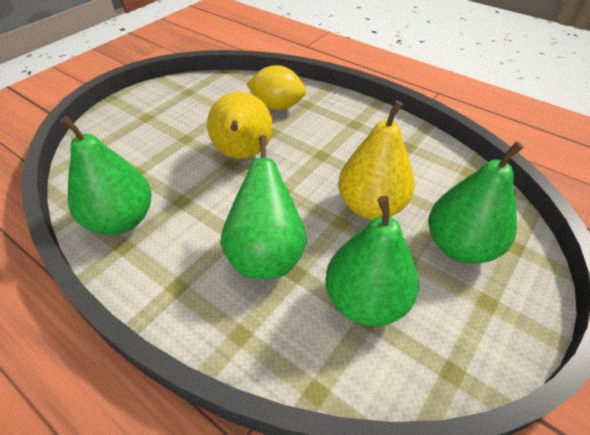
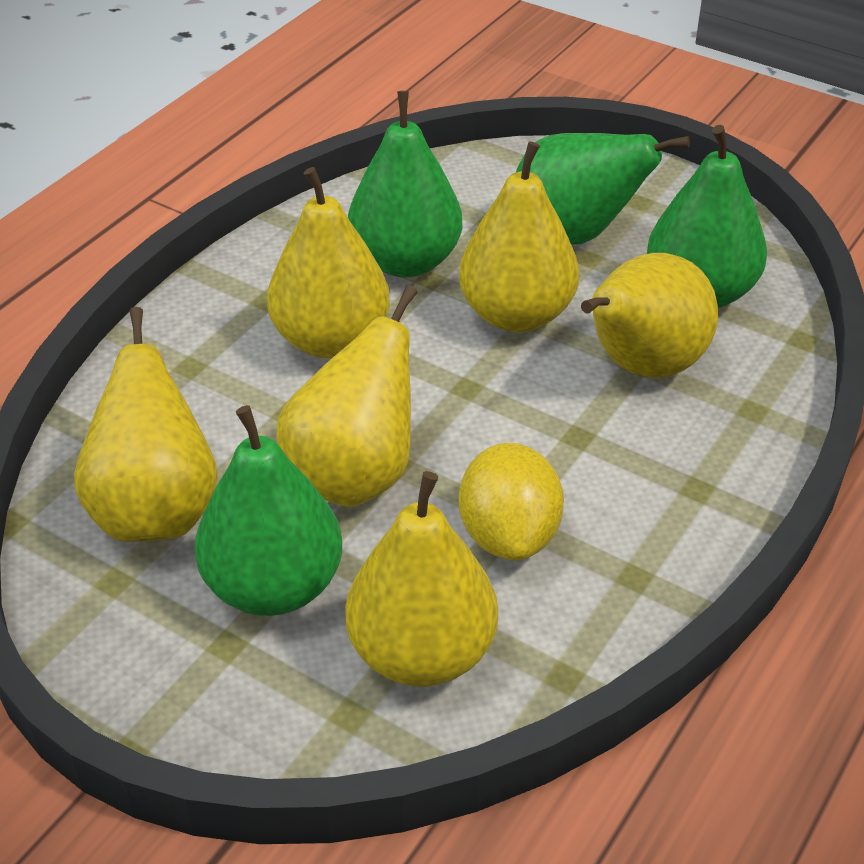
yellow pear: 2 -> 6

